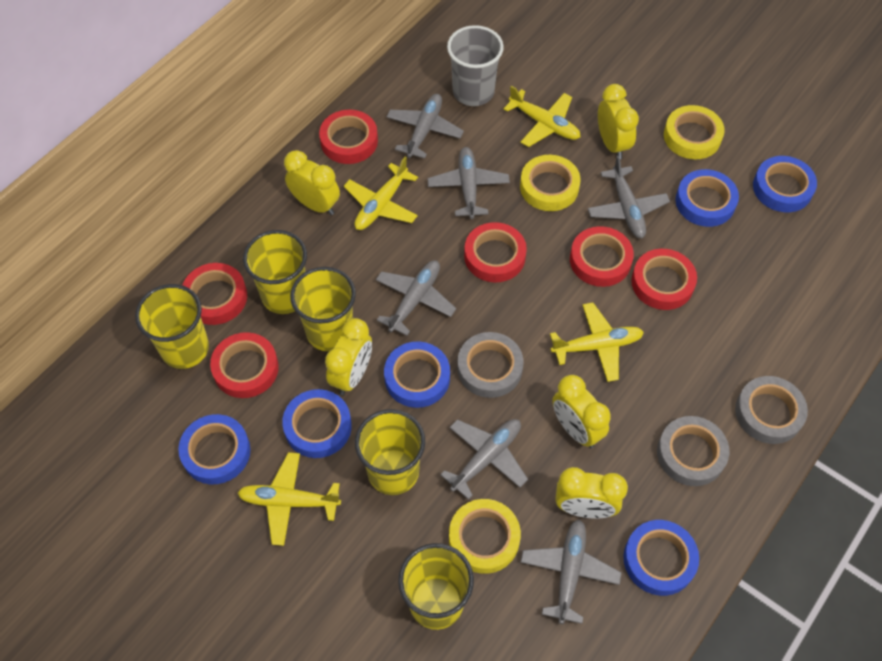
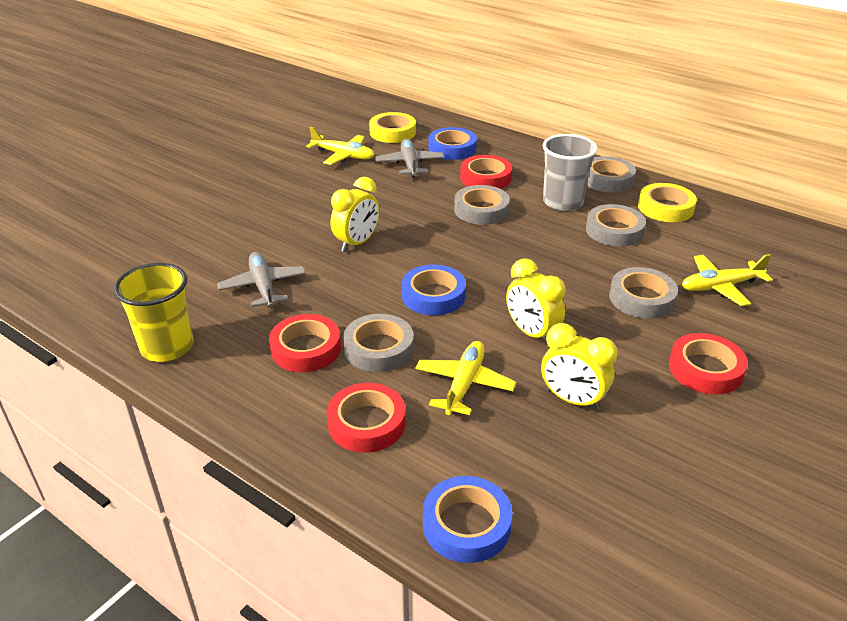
blue tape: 6 -> 3
grey plane: 6 -> 2
grey tape: 3 -> 5
red tape: 6 -> 4
yellow clock: 5 -> 3
yellow cup: 5 -> 1
yellow plane: 4 -> 3
yellow tape: 3 -> 2

